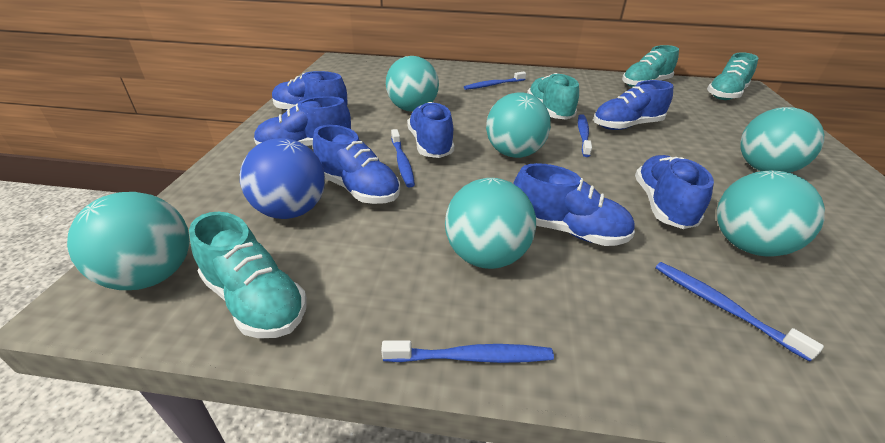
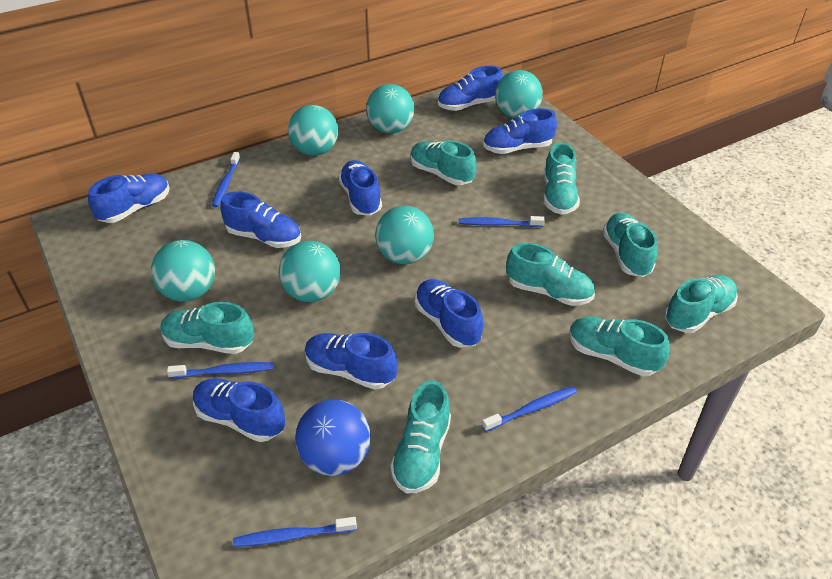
blue shoe: 7 -> 8
turquoise shoe: 4 -> 8

